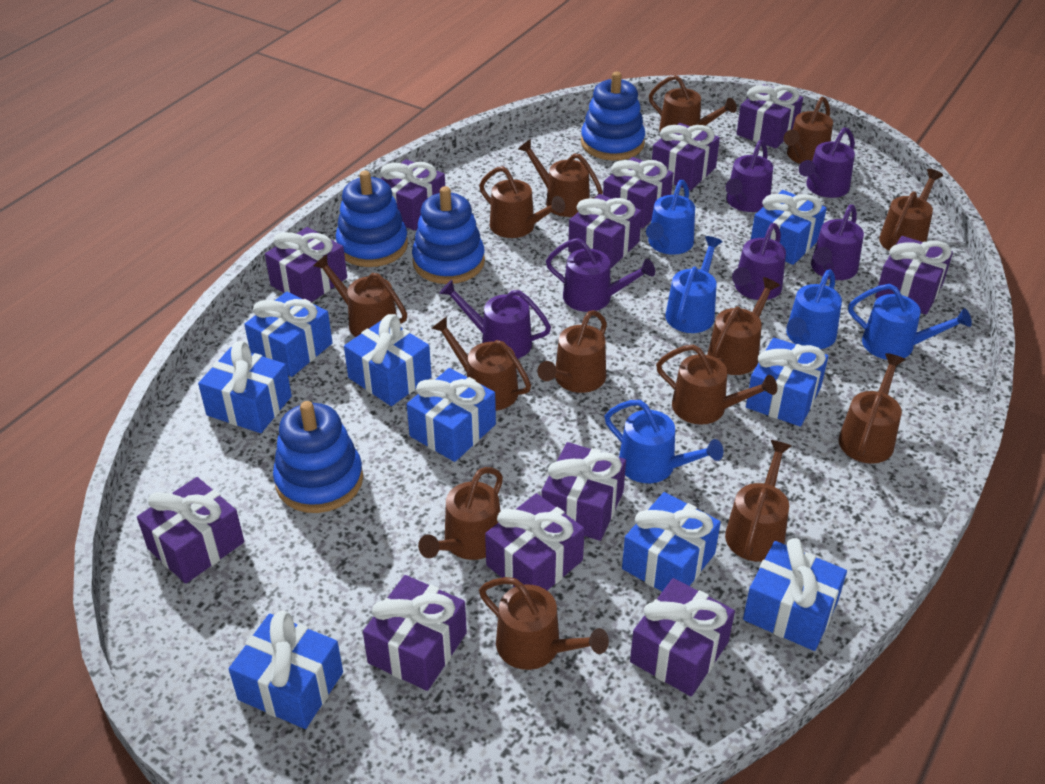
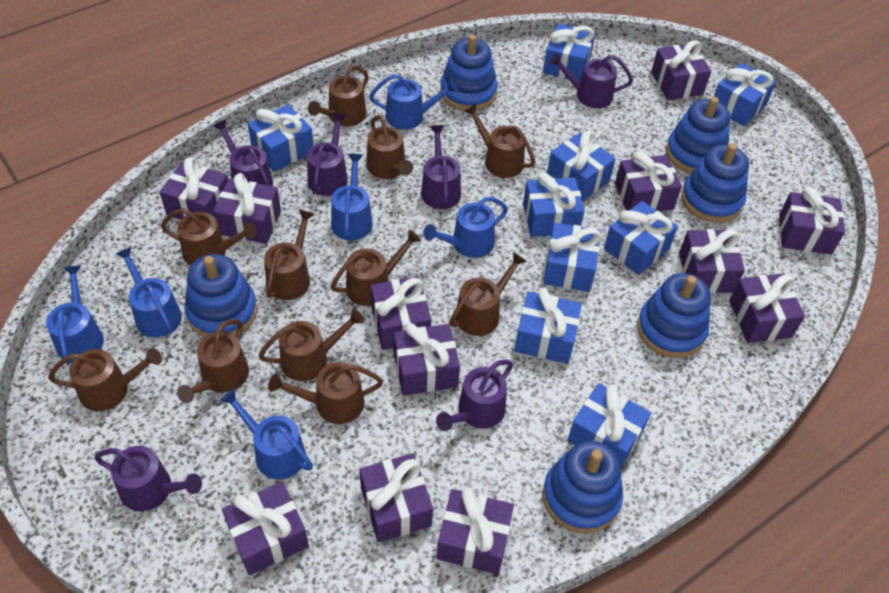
blue stacking toy: 4 -> 6
blue watering can: 5 -> 6
brown watering can: 14 -> 11

